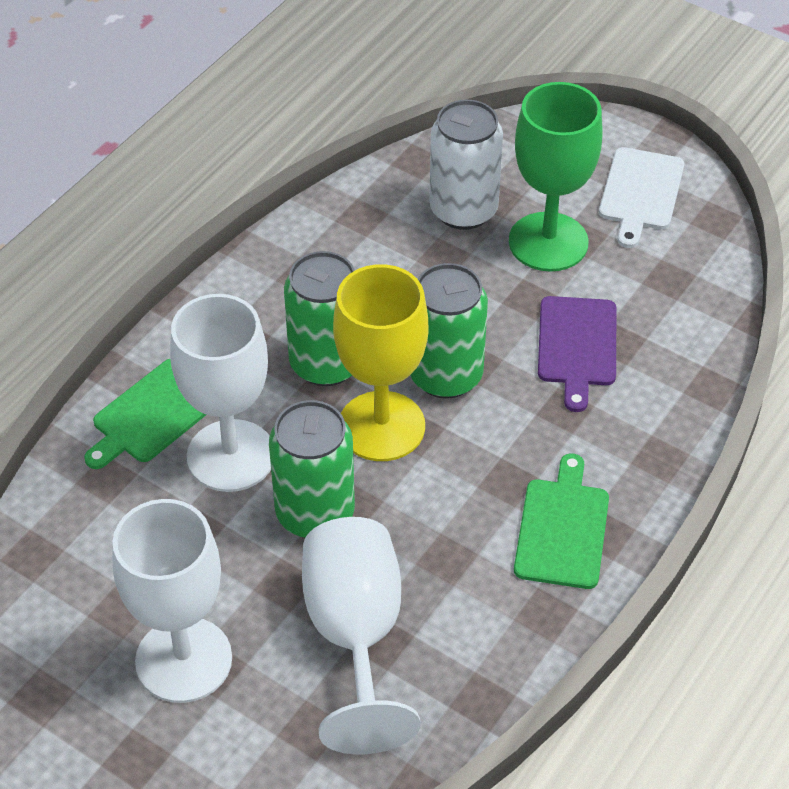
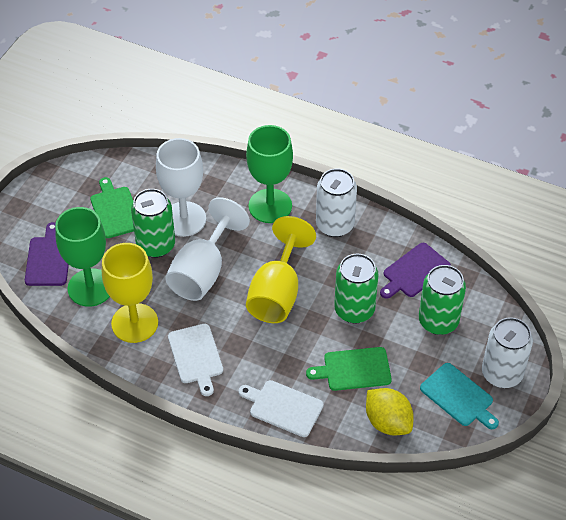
green goblet: 1 -> 2
purple cutting board: 1 -> 2
turquoise cutting board: 0 -> 1
white can: 1 -> 2
white cutting board: 1 -> 2
white goblet: 3 -> 2
yellow goblet: 1 -> 2
yellow lemon: 0 -> 1

